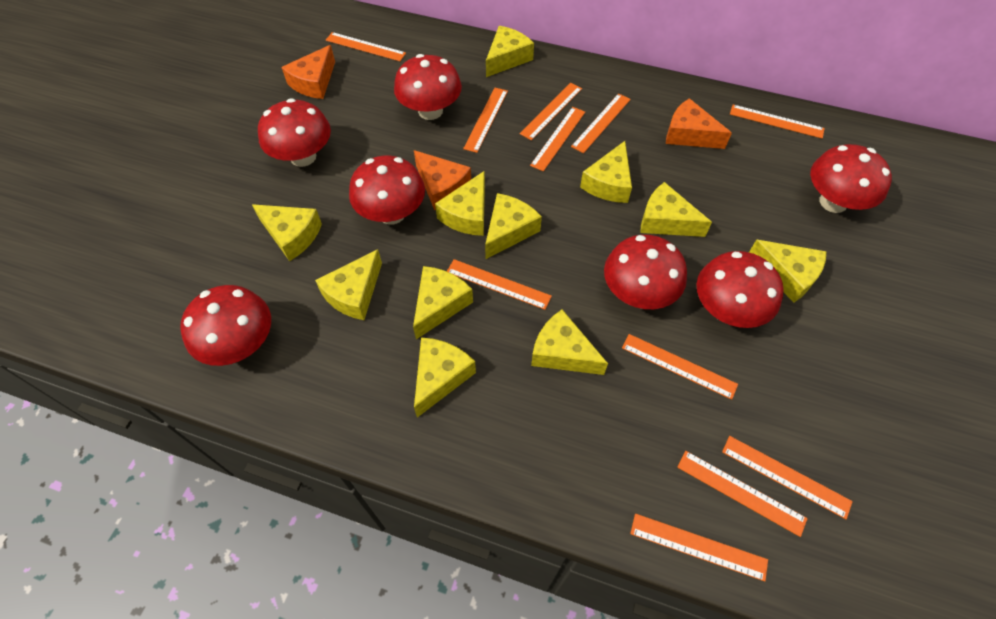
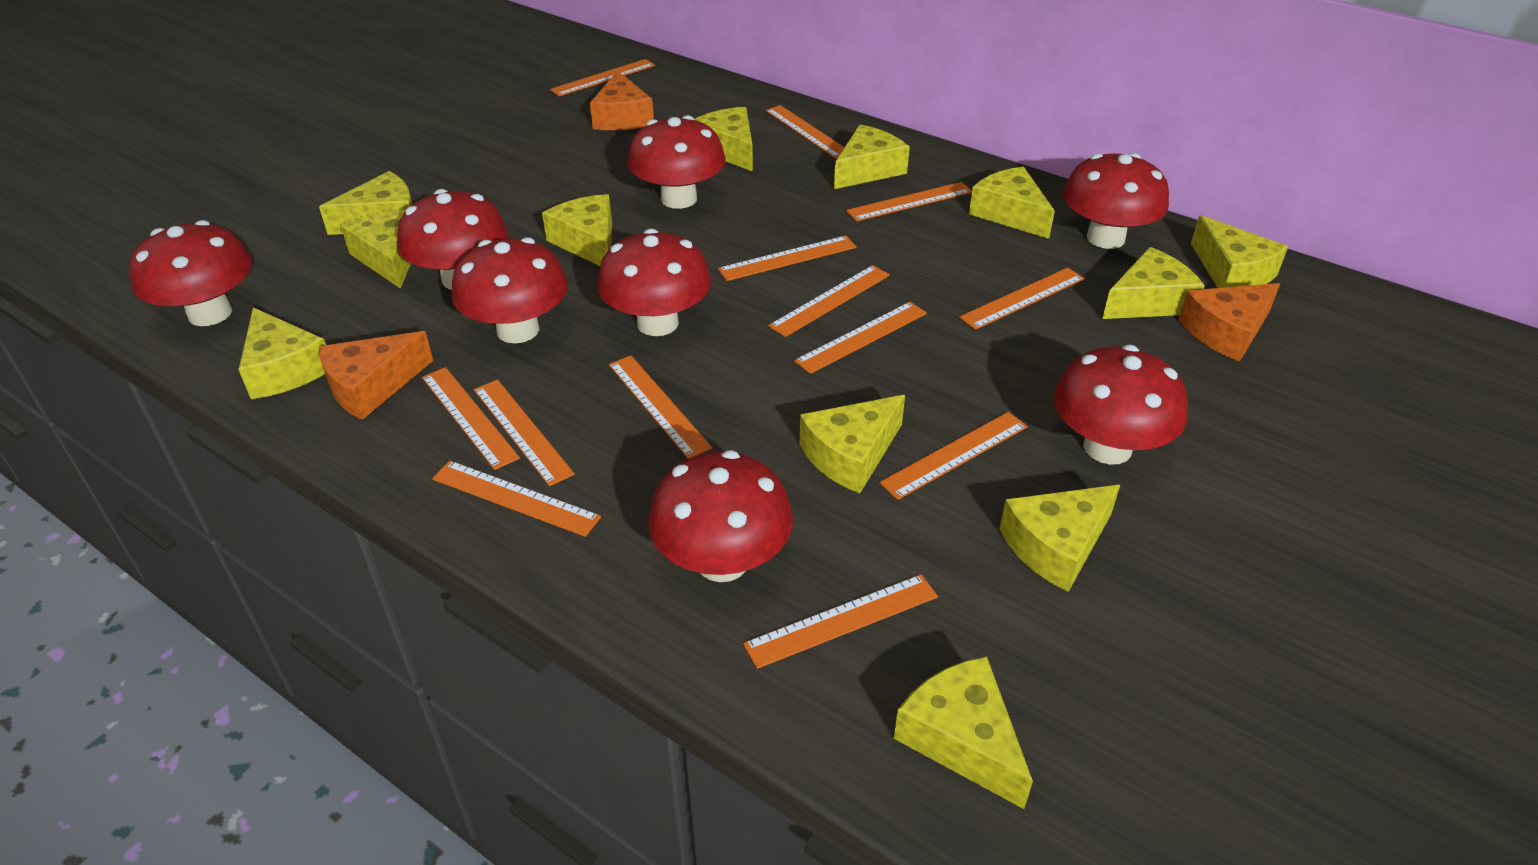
orange ruler: 11 -> 13
red mushroom: 7 -> 8
yellow cheese: 11 -> 12

